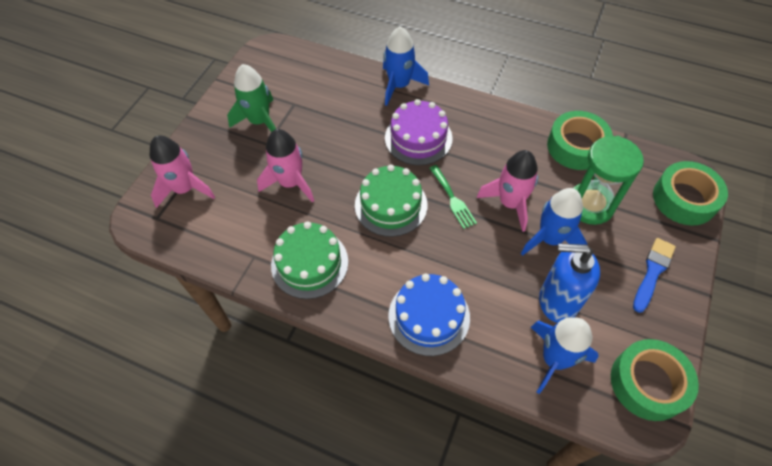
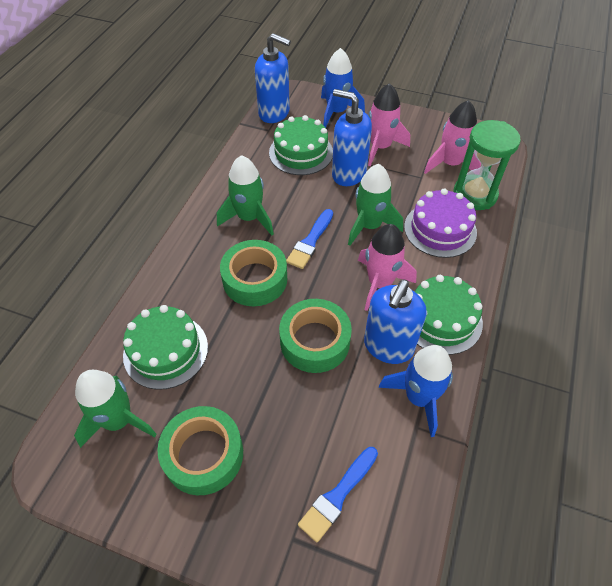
blue brush: 1 -> 2
blue cake: 1 -> 0
blue rocket: 3 -> 2
blue soap dispenser: 1 -> 3
green cake: 2 -> 3
green fork: 1 -> 0
green rocket: 1 -> 3

